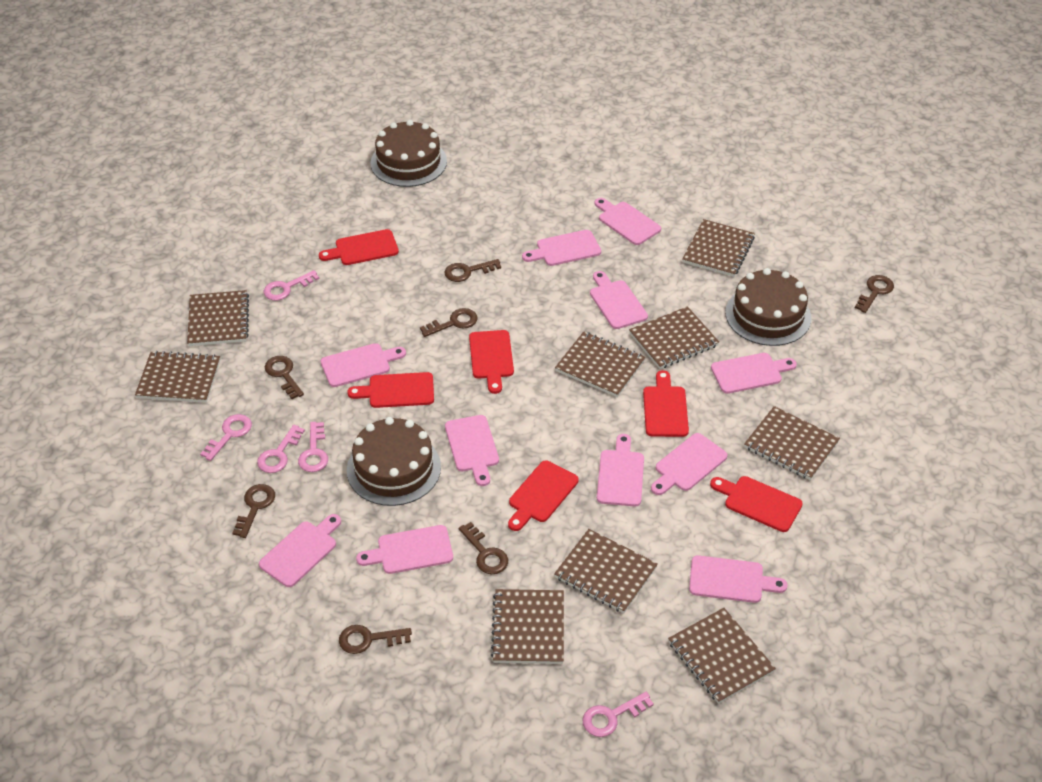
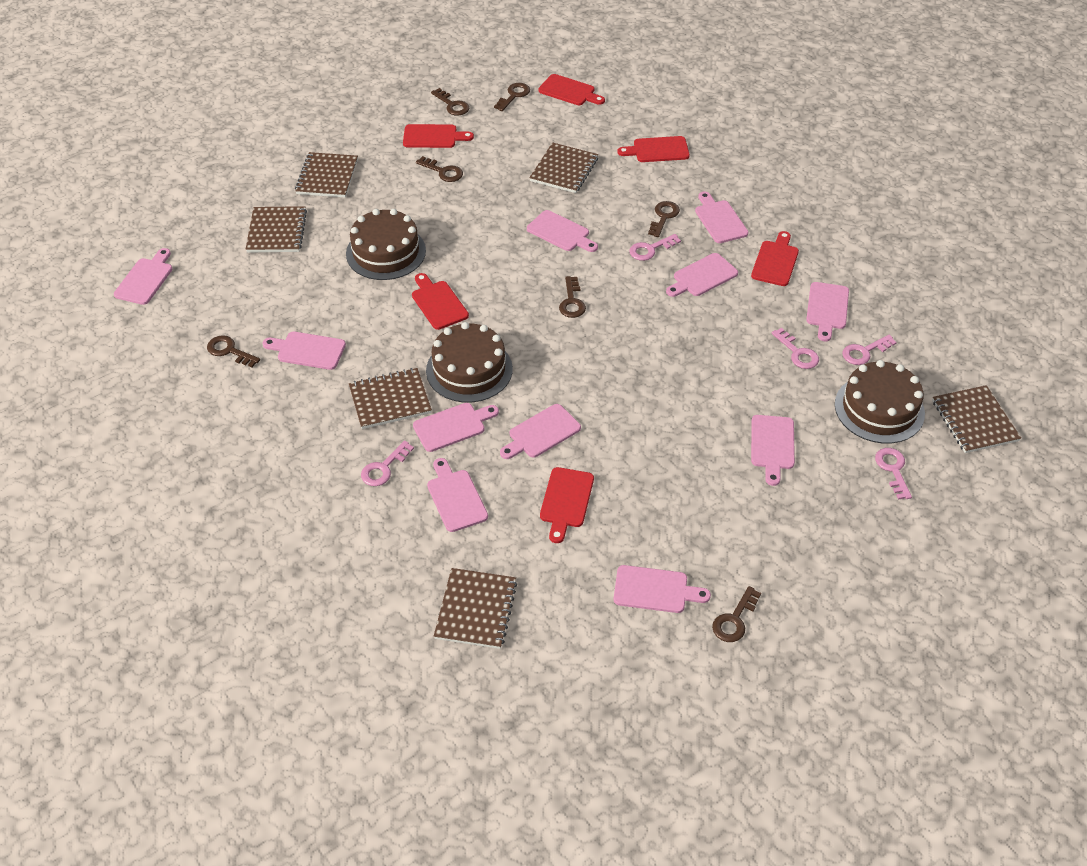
brown notebook: 9 -> 6

